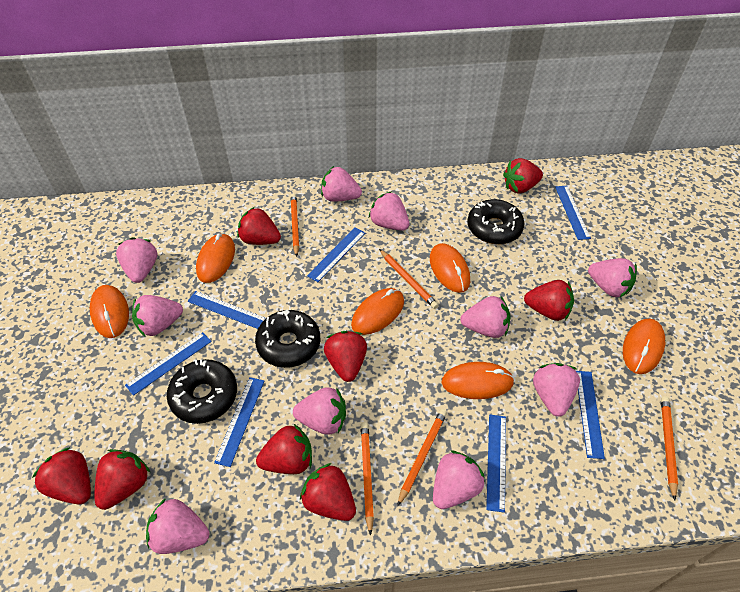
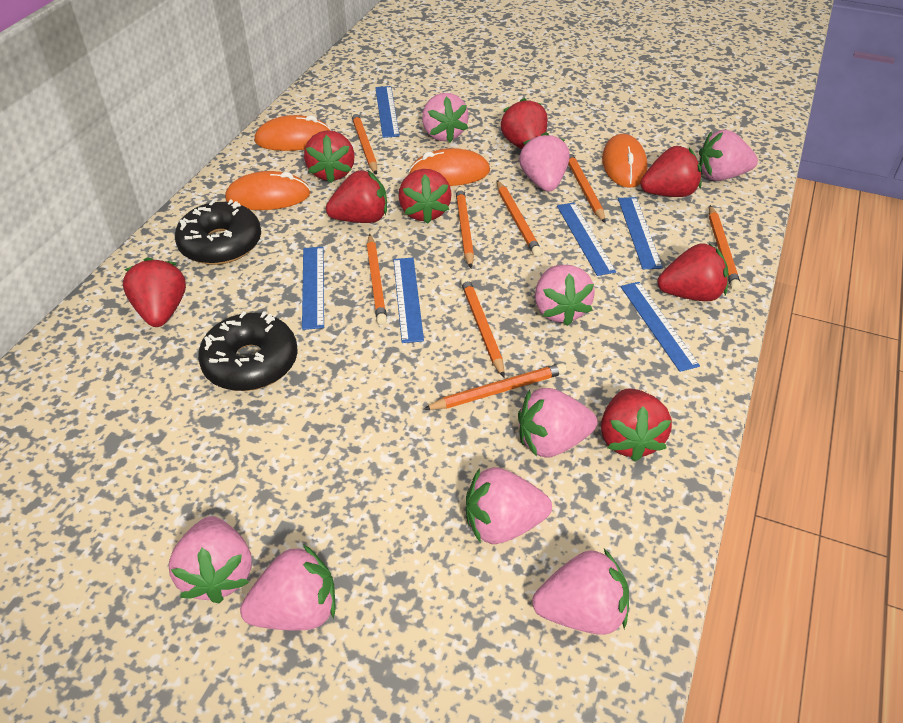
black donut: 3 -> 2
blue ruler: 7 -> 6
orange mouse: 6 -> 4
orange pencil: 5 -> 8
pink strawberry: 10 -> 9

